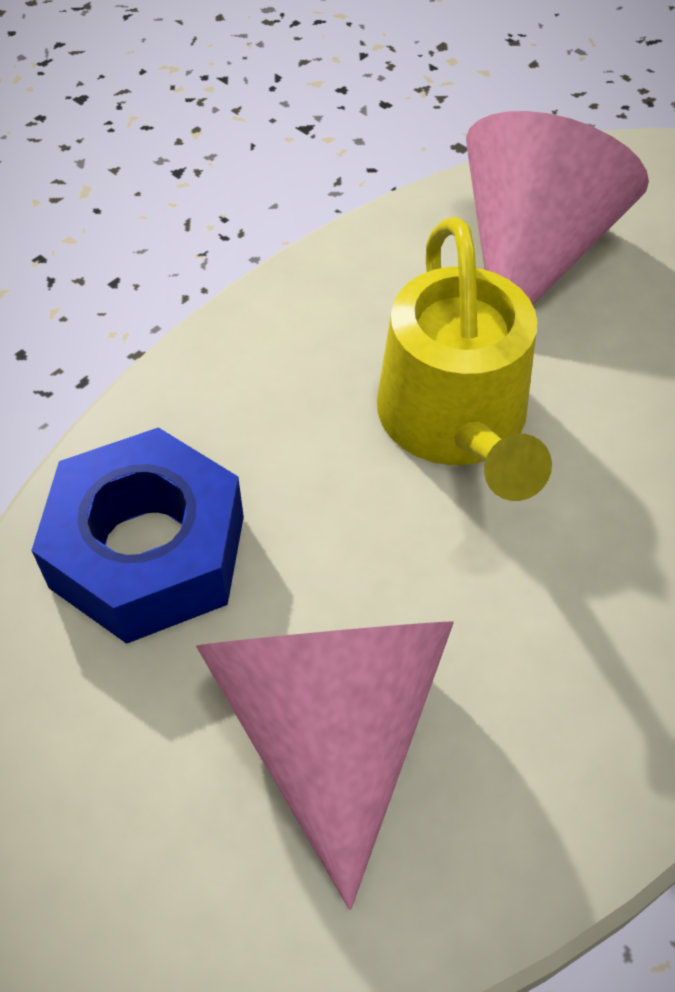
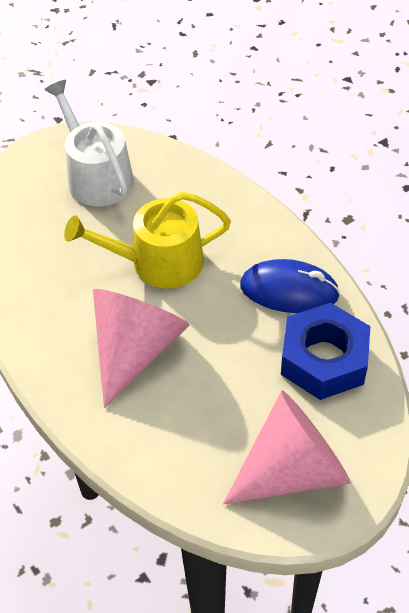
blue mouse: 0 -> 1
white watering can: 0 -> 1

